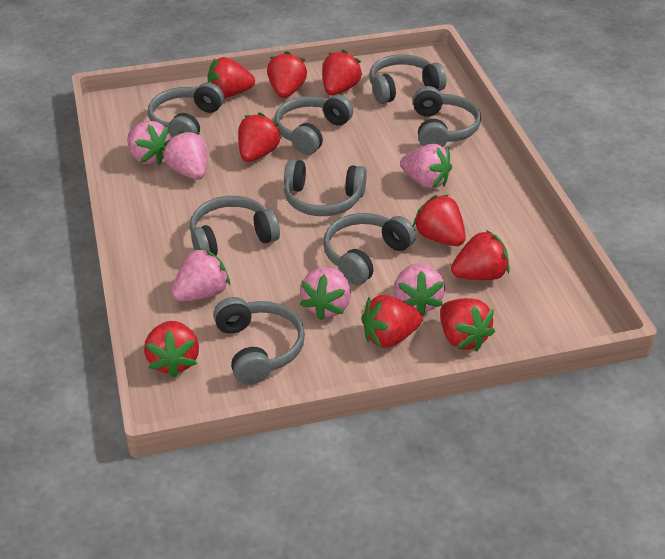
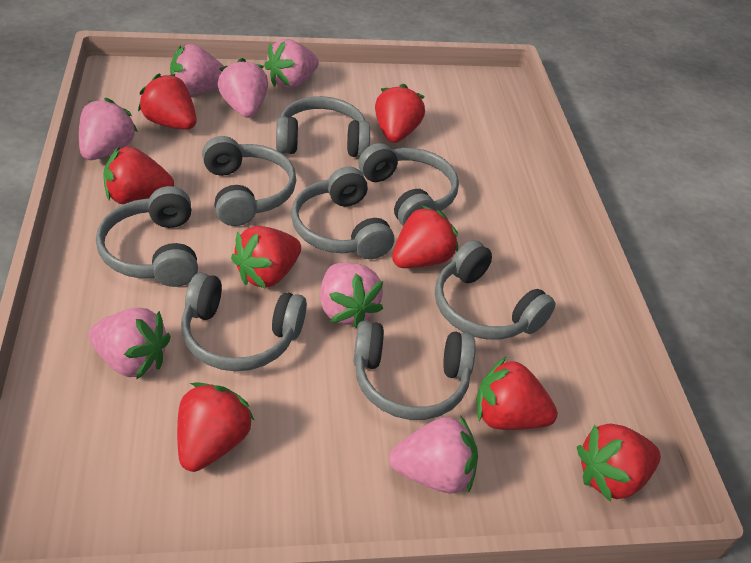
pink strawberry: 6 -> 7
red strawberry: 9 -> 8

